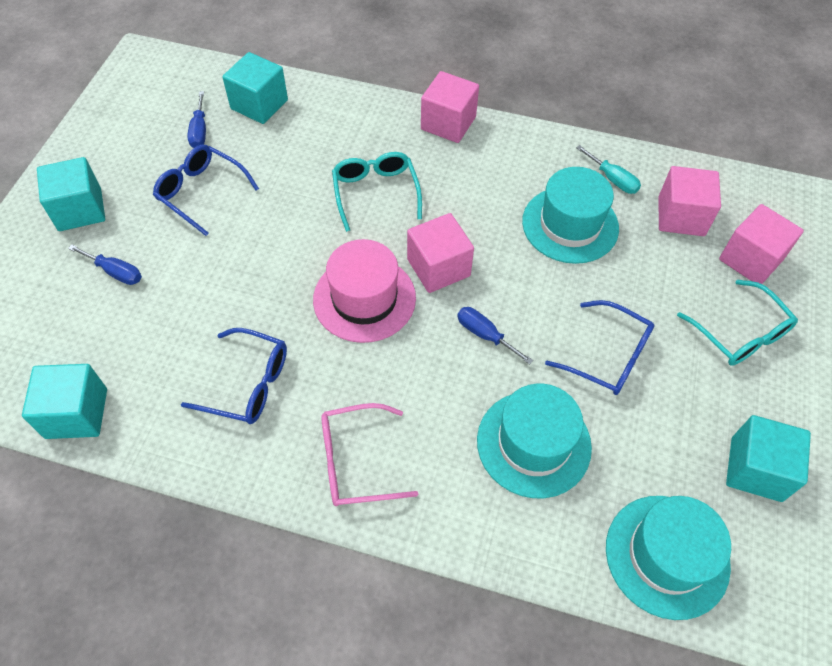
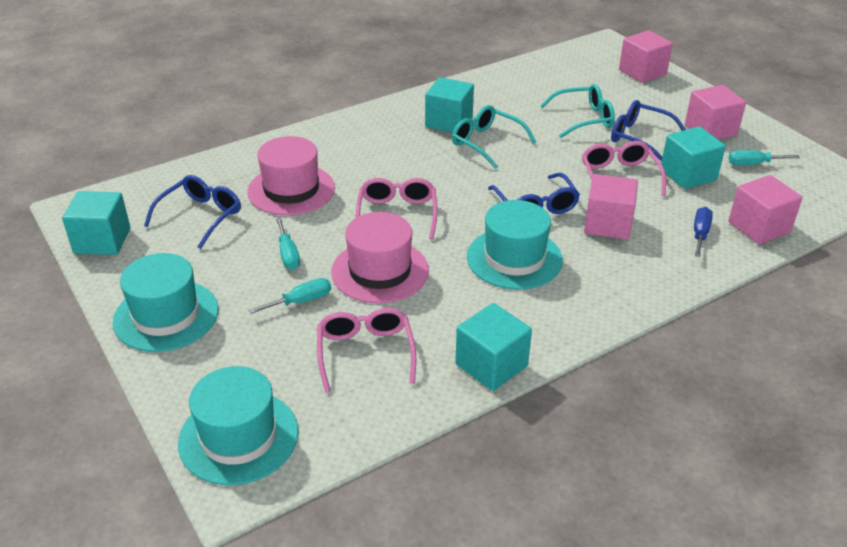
blue screwdriver: 3 -> 1
pink glasses: 1 -> 3
pink hat: 1 -> 2
turquoise screwdriver: 1 -> 3

